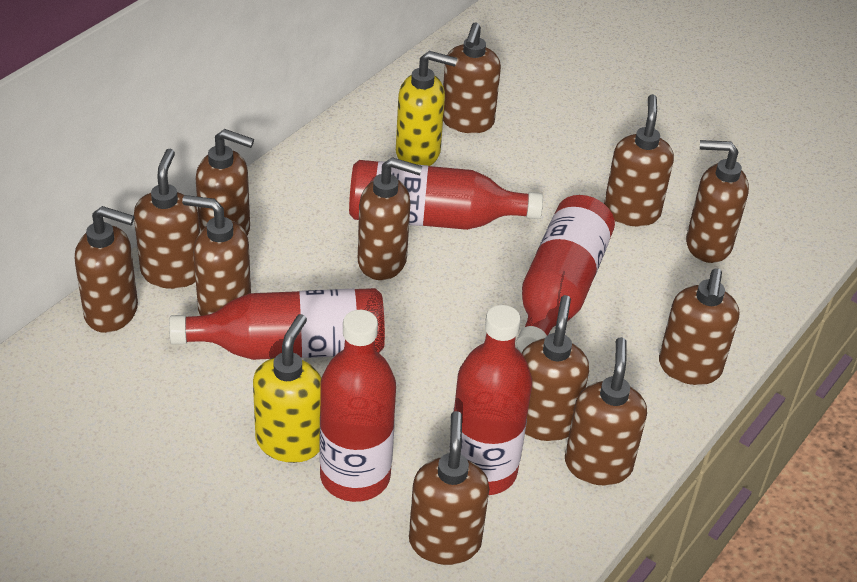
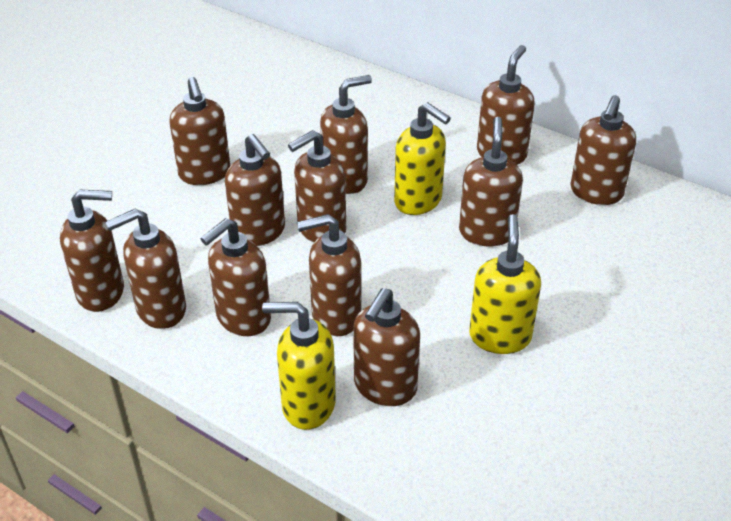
red bottle: 5 -> 0
yellow soap dispenser: 2 -> 3

